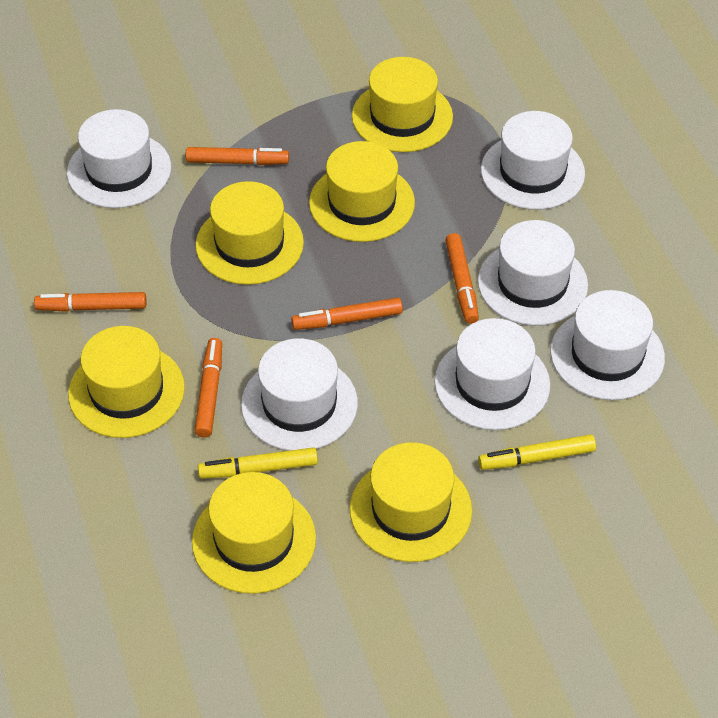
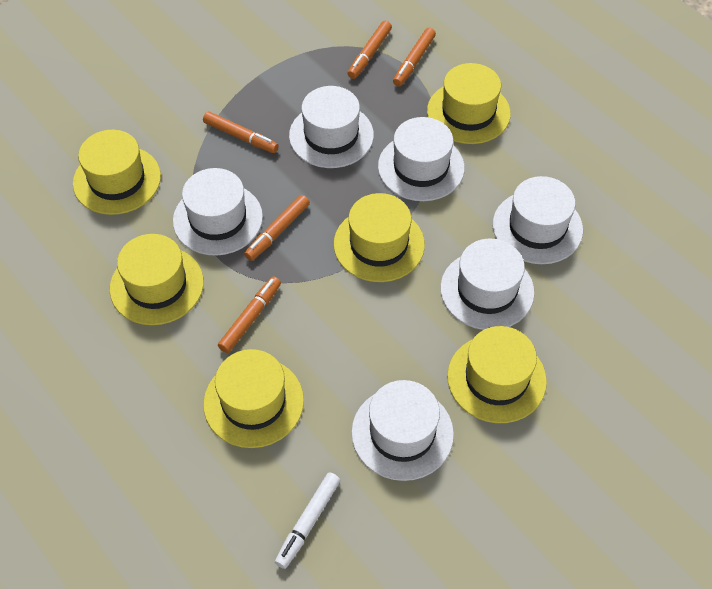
white marker: 0 -> 1
yellow marker: 2 -> 0

